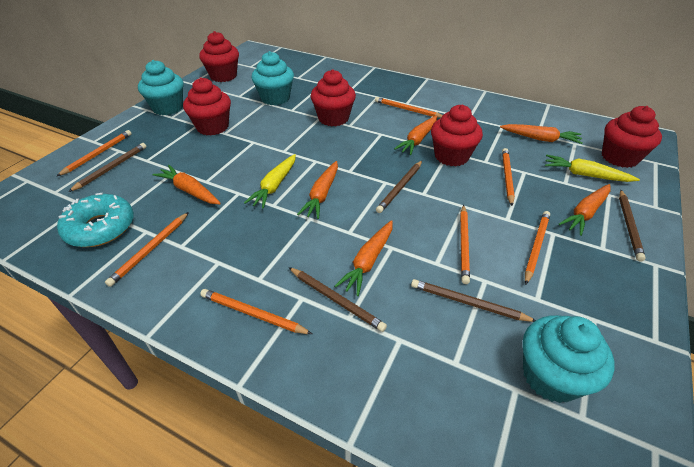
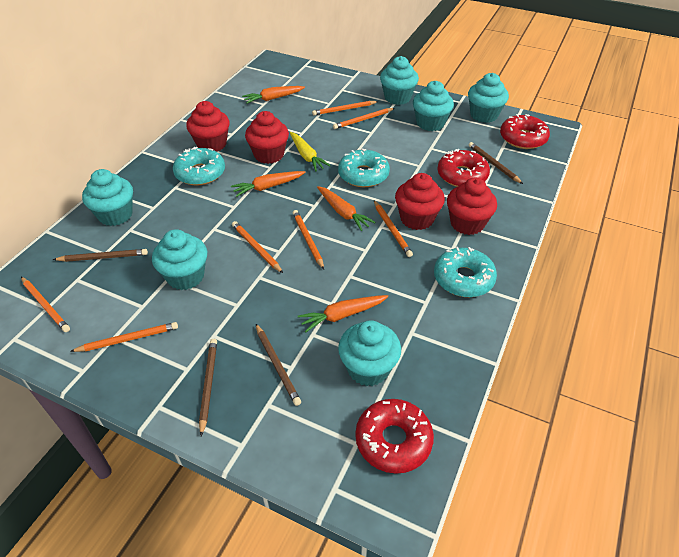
brown pencil: 5 -> 4
orange carrot: 6 -> 4
red cupcake: 5 -> 4
red donut: 0 -> 3
turquoise cupcake: 3 -> 6
turquoise donut: 1 -> 3
yellow carrot: 2 -> 1

